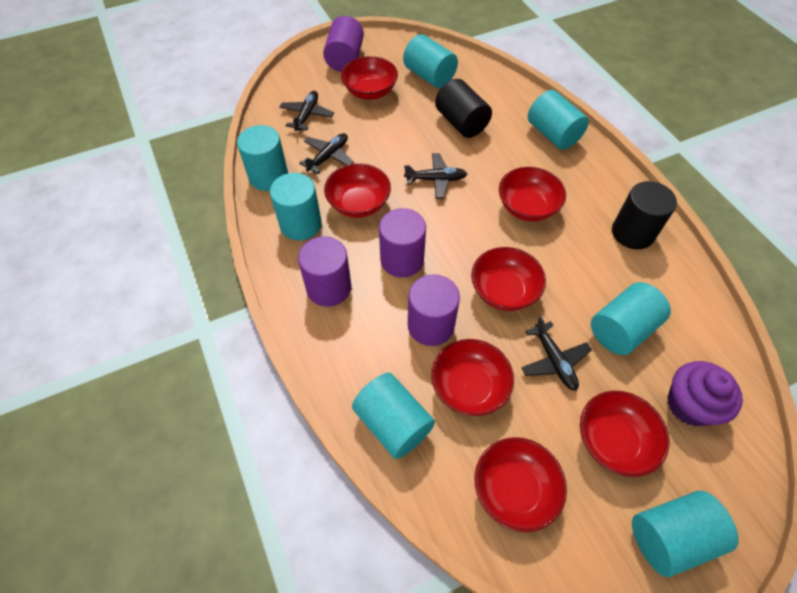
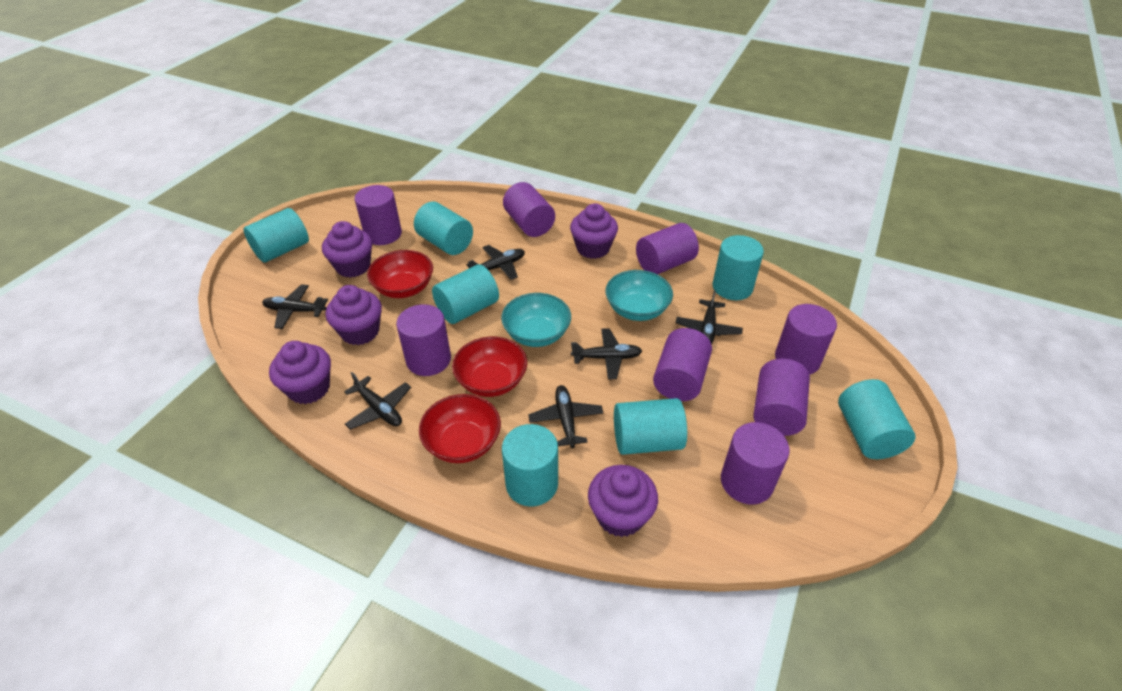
black cylinder: 2 -> 0
black plane: 4 -> 6
purple cupcake: 1 -> 5
purple cylinder: 4 -> 8
red bowl: 7 -> 3
turquoise bowl: 0 -> 2

